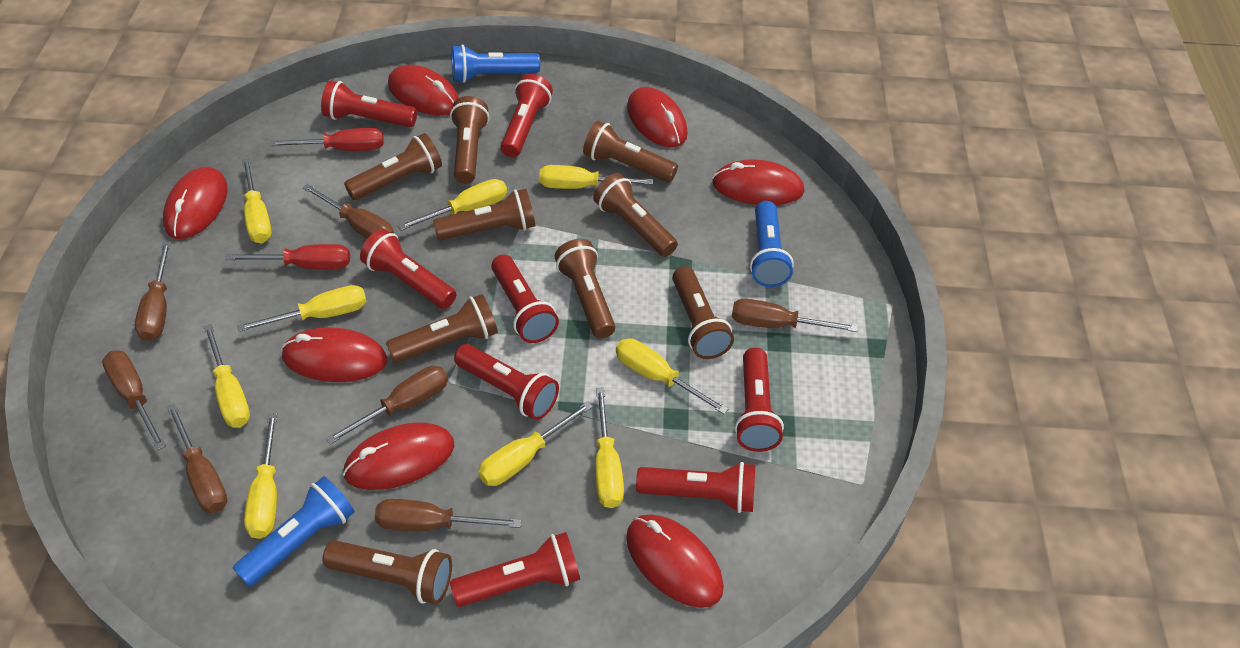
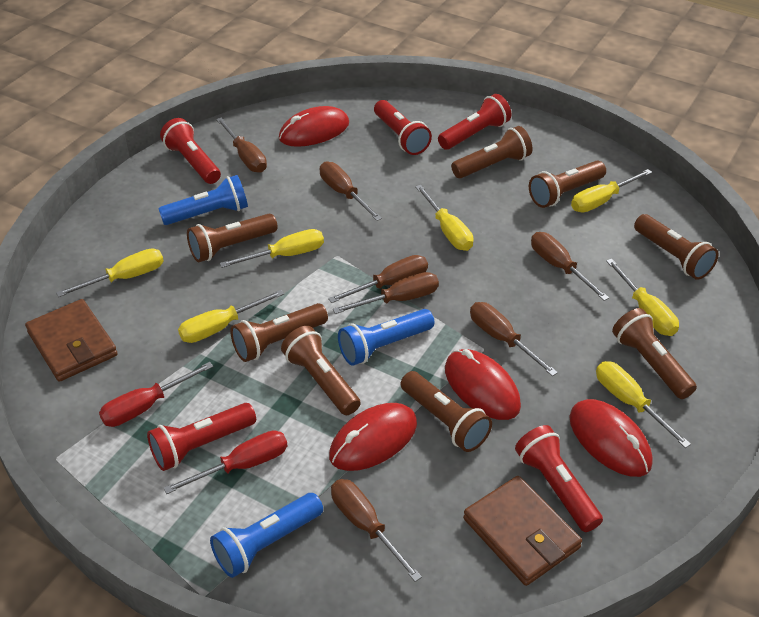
brown flashlight: 9 -> 8
brown wallet: 0 -> 2
red flashlight: 8 -> 5
red mouse: 7 -> 4
yellow screwdriver: 9 -> 7

